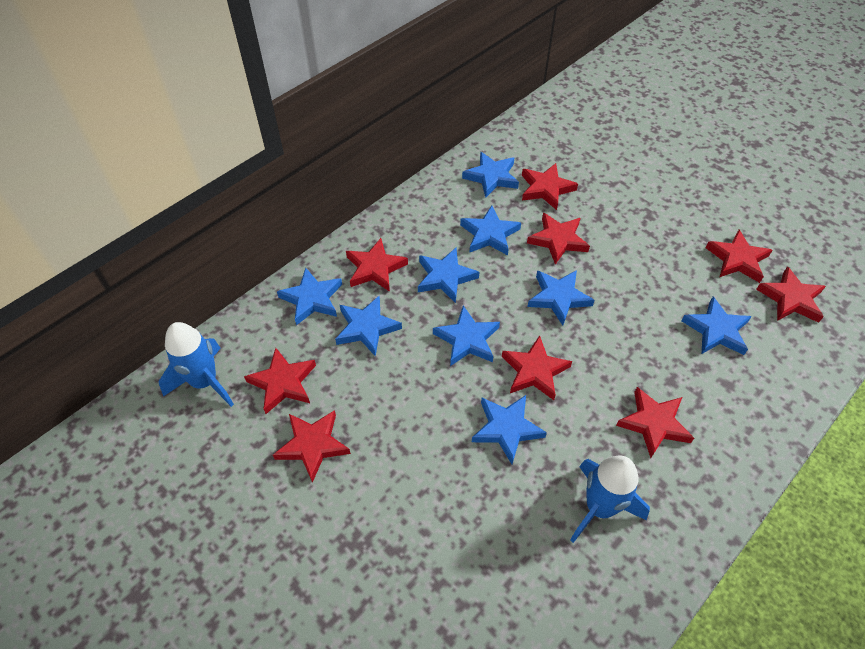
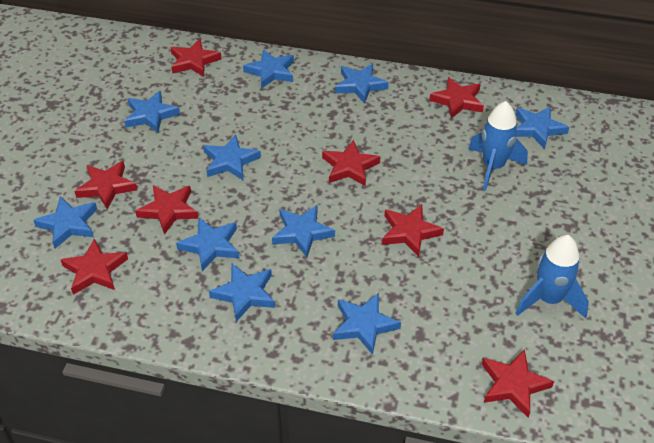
blue star: 9 -> 10
red star: 9 -> 8

